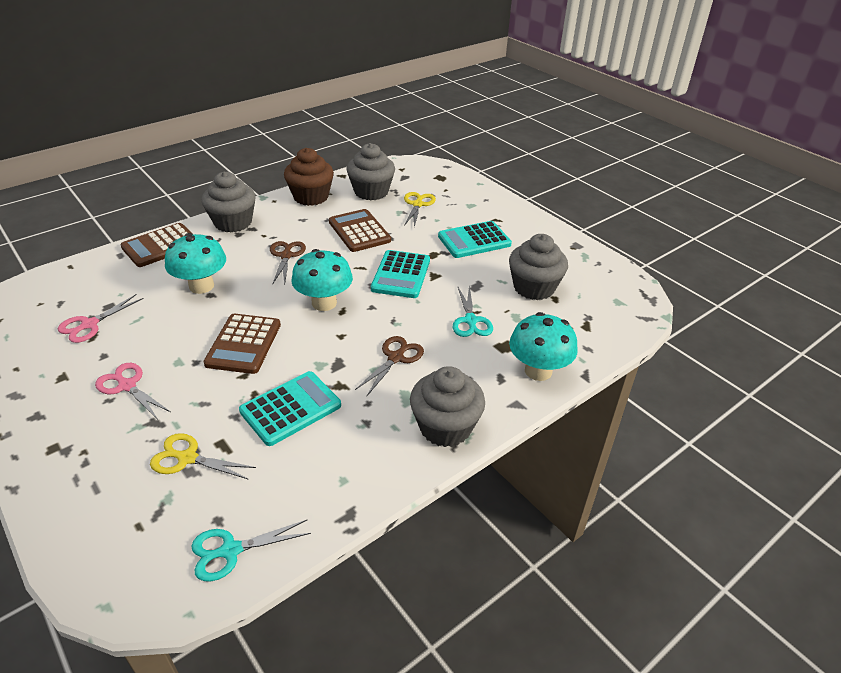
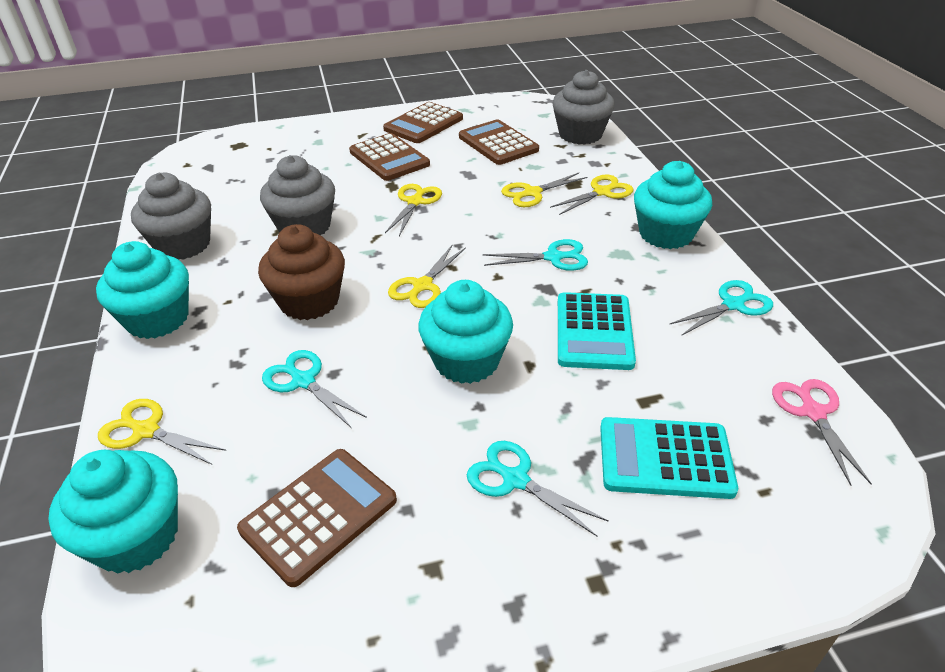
brown calculator: 3 -> 4
brown scissors: 2 -> 0
grey cupcake: 4 -> 3
pink scissors: 2 -> 1
turquoise calculator: 3 -> 2
turquoise cupcake: 0 -> 4
turquoise mushroom: 3 -> 0
turquoise scissors: 2 -> 4
yellow scissors: 2 -> 5

